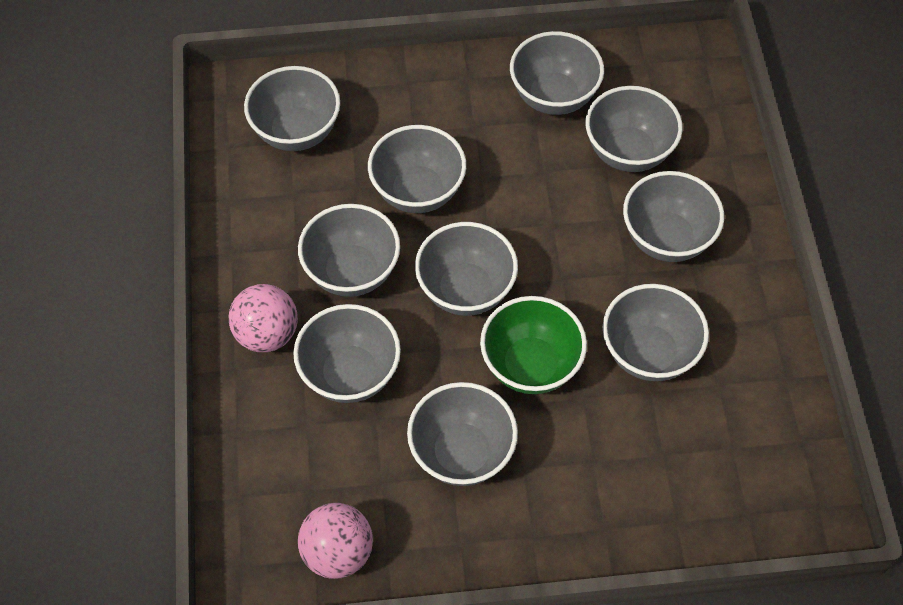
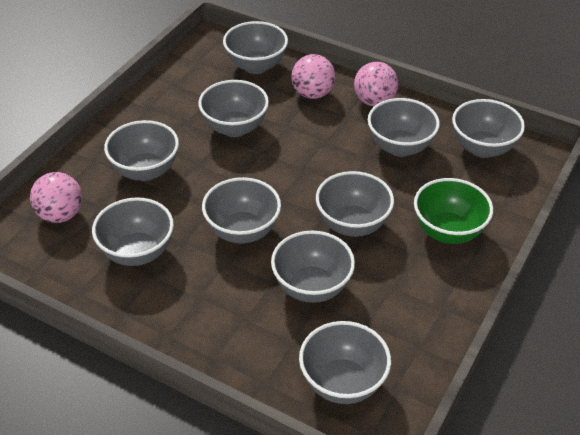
pink ball: 2 -> 3

